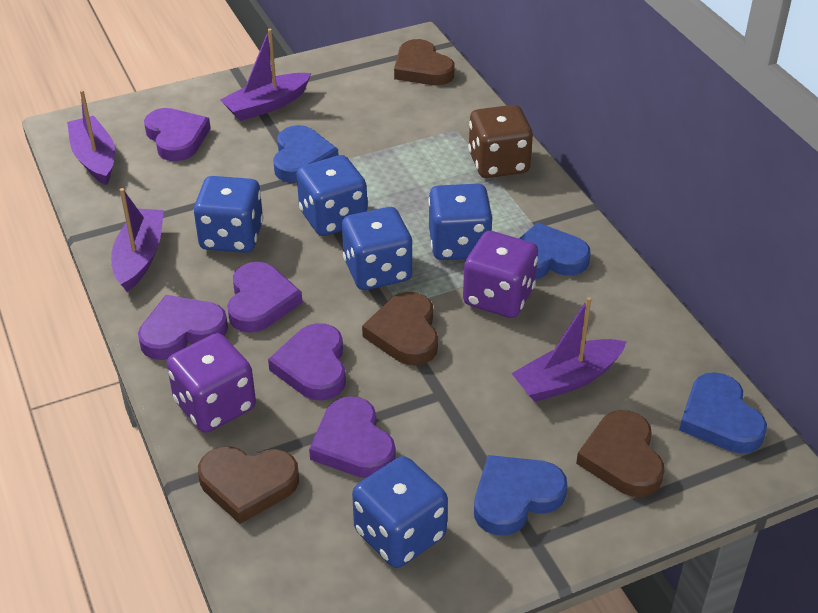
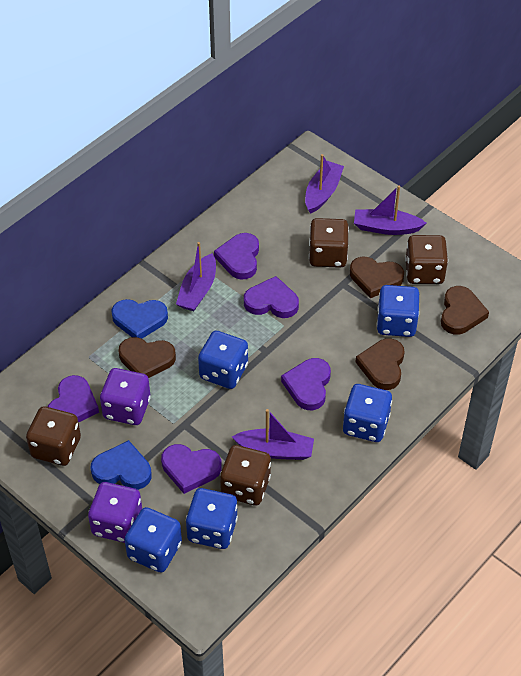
blue heart: 4 -> 2
brown dice: 1 -> 4

